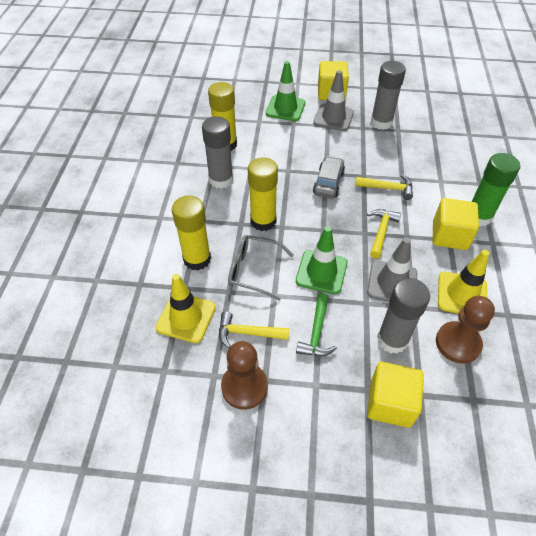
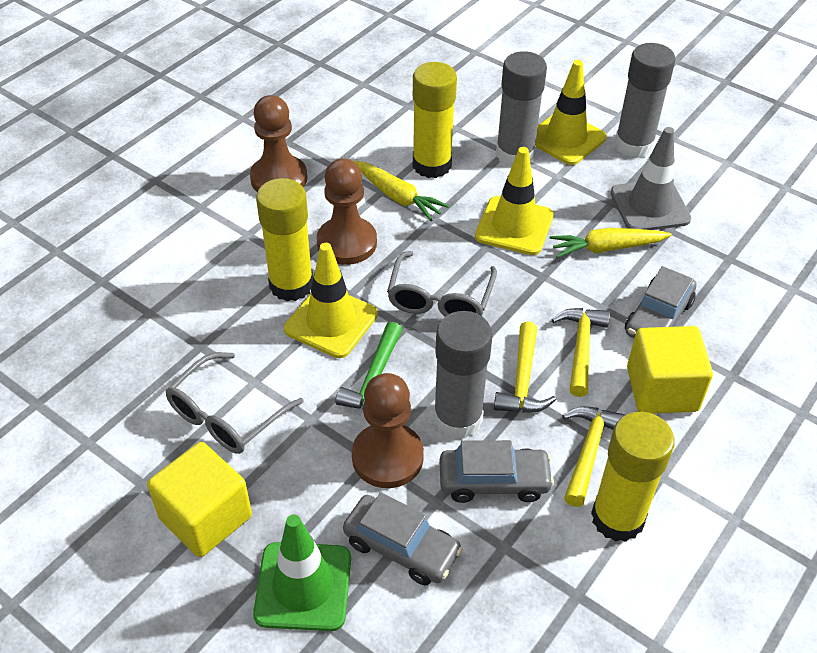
brown pawn: 2 -> 3
green glue stick: 1 -> 0
green traffic cone: 2 -> 1
grey car: 1 -> 3
grey glasses: 1 -> 2
grey traffic cone: 2 -> 1
yellow carrot: 0 -> 2
yellow cube: 3 -> 2
yellow traffic cone: 2 -> 3

